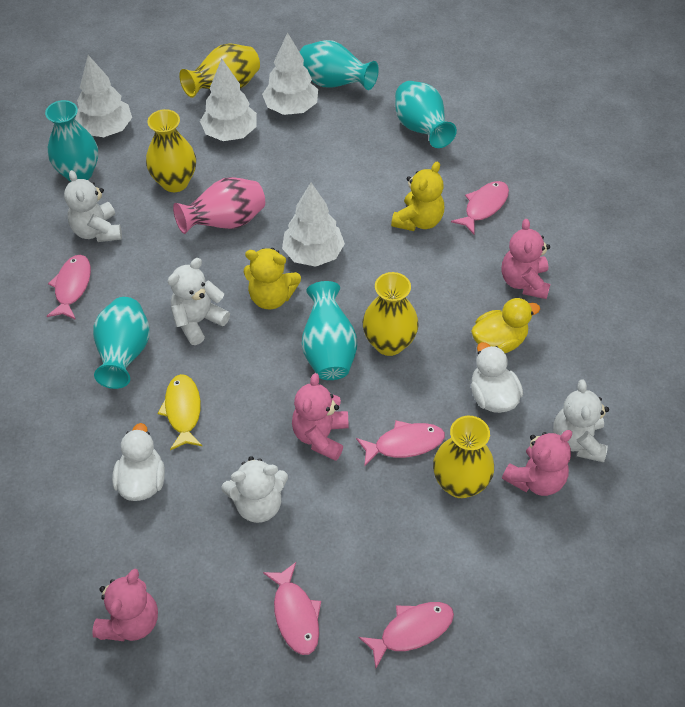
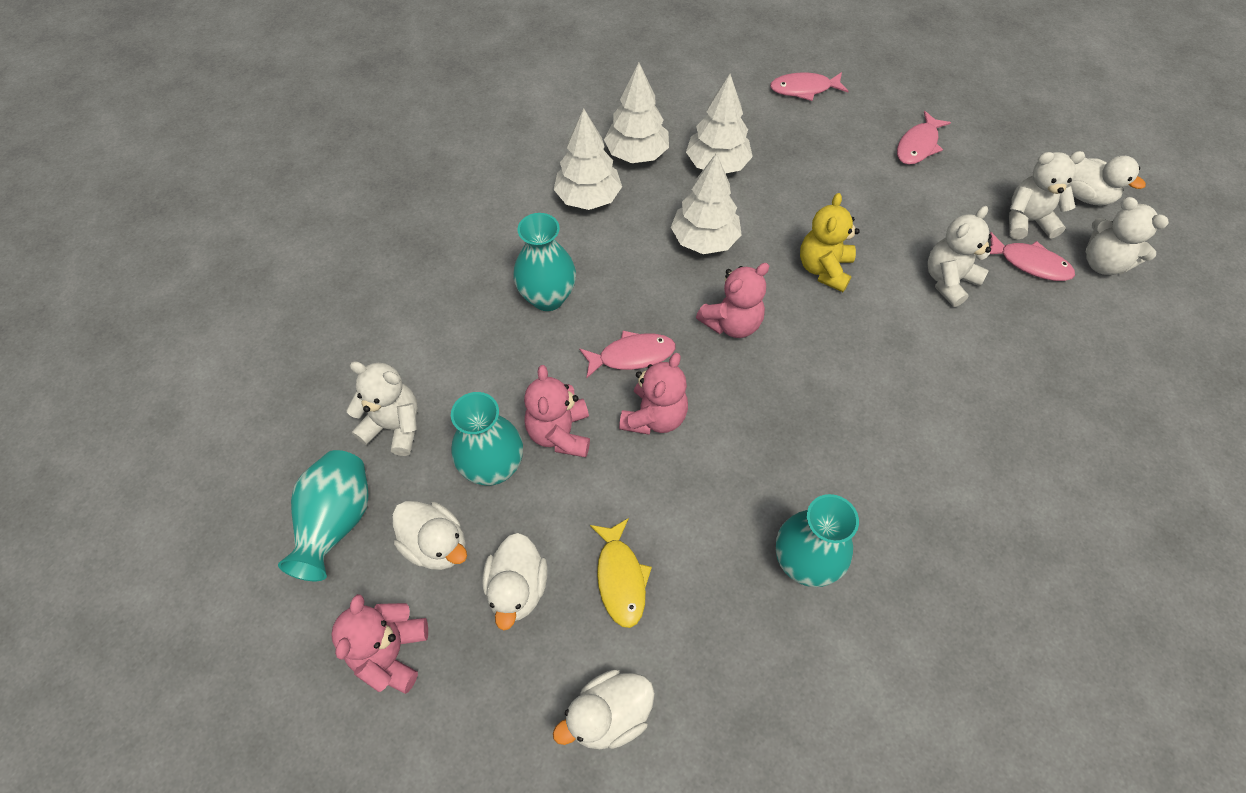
pink fish: 5 -> 4
pink vase: 1 -> 0
turquoise vase: 5 -> 4
white duck: 2 -> 4
yellow duck: 1 -> 0
yellow teddy bear: 2 -> 1
yellow vase: 4 -> 0

